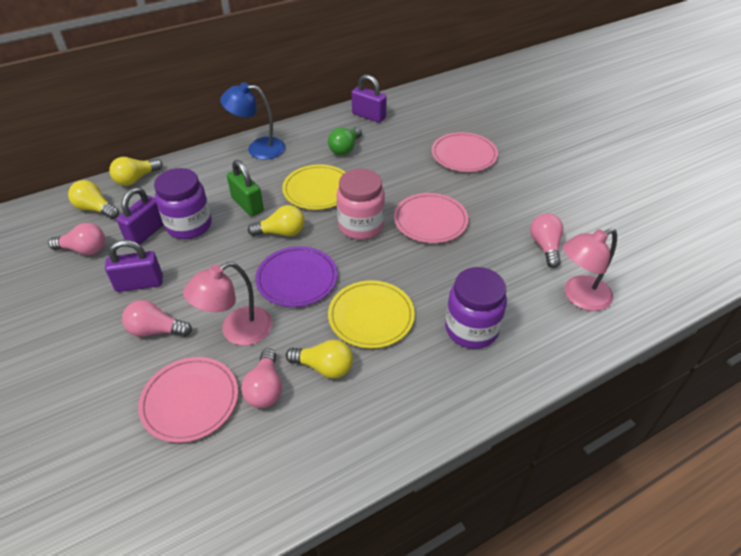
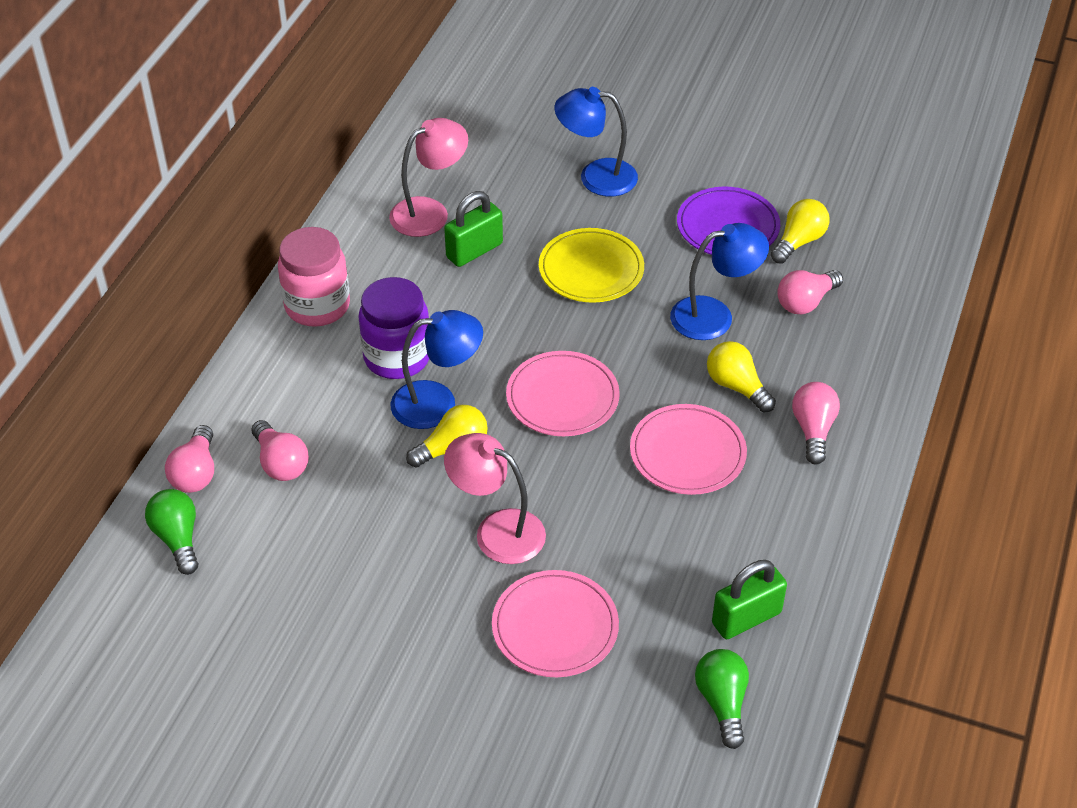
blue lamp: 1 -> 3
green light bulb: 1 -> 2
green padlock: 1 -> 2
purple jar: 2 -> 1
purple padlock: 3 -> 0
yellow light bulb: 4 -> 3
yellow plate: 2 -> 1

